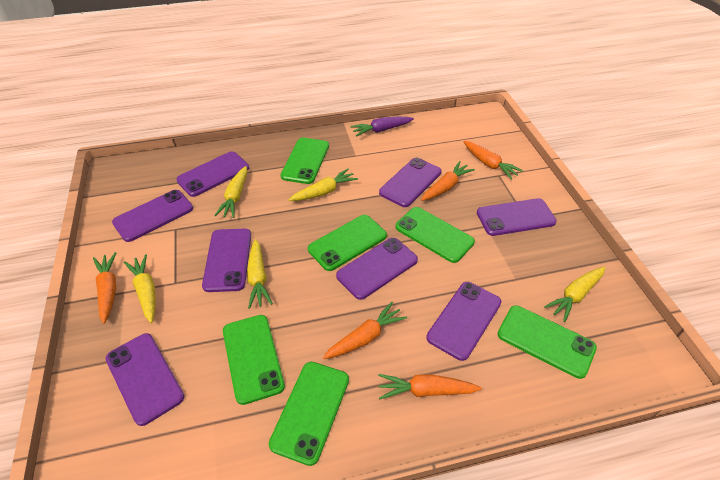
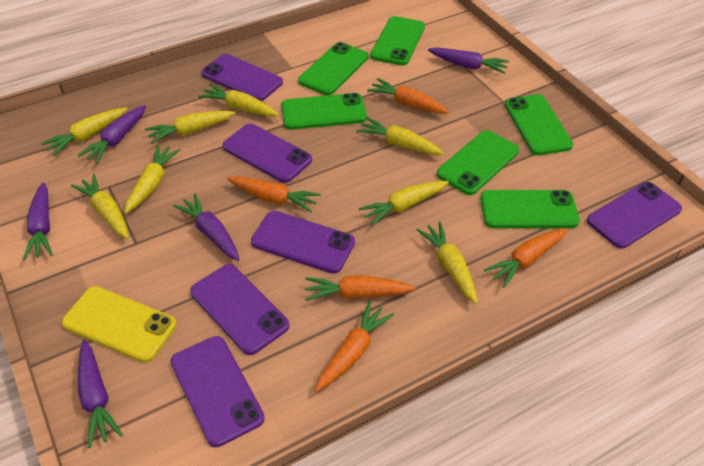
purple carrot: 1 -> 5
purple phone: 8 -> 6
yellow carrot: 5 -> 8
yellow phone: 0 -> 1

